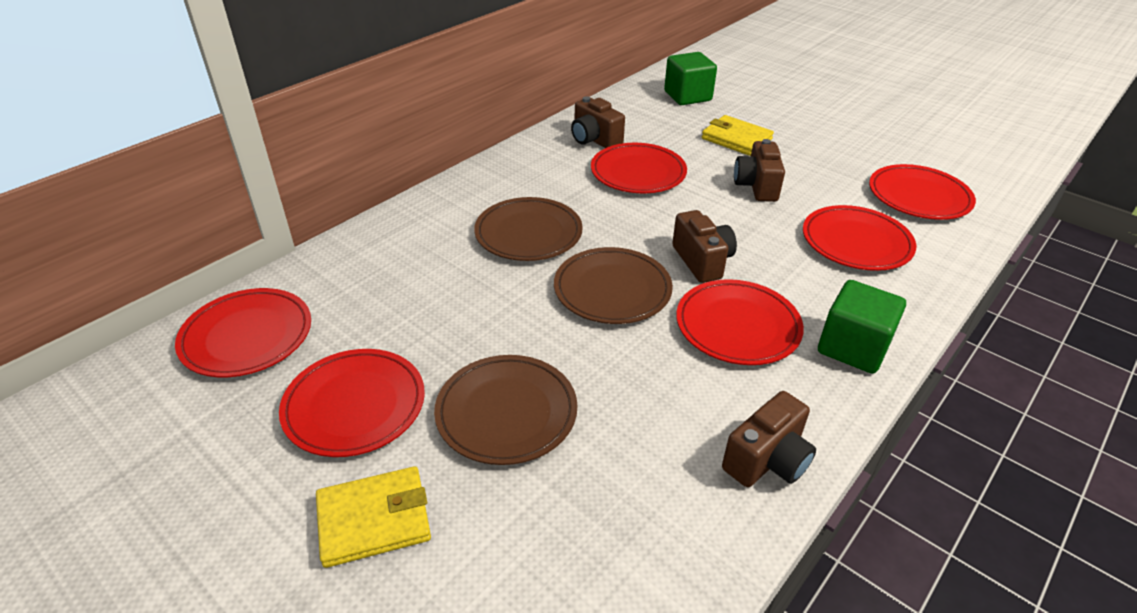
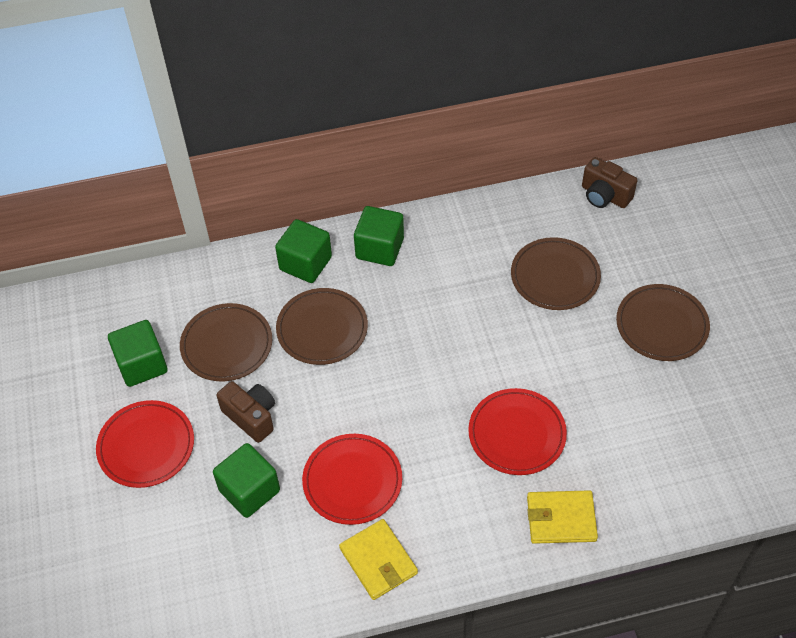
brown camera: 4 -> 2
brown plate: 3 -> 4
green cube: 2 -> 4
red plate: 6 -> 3

